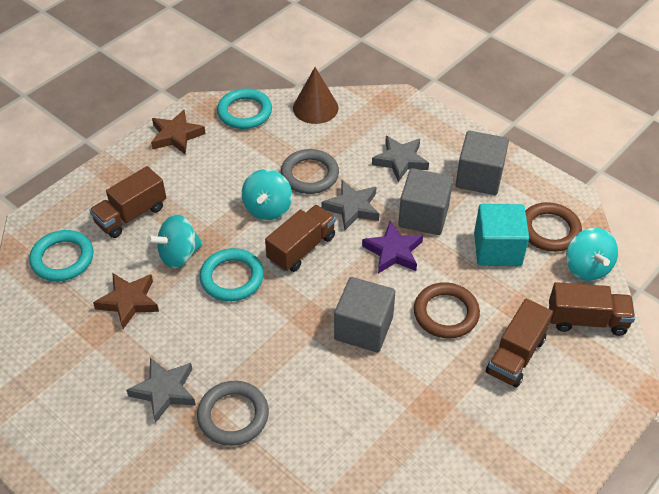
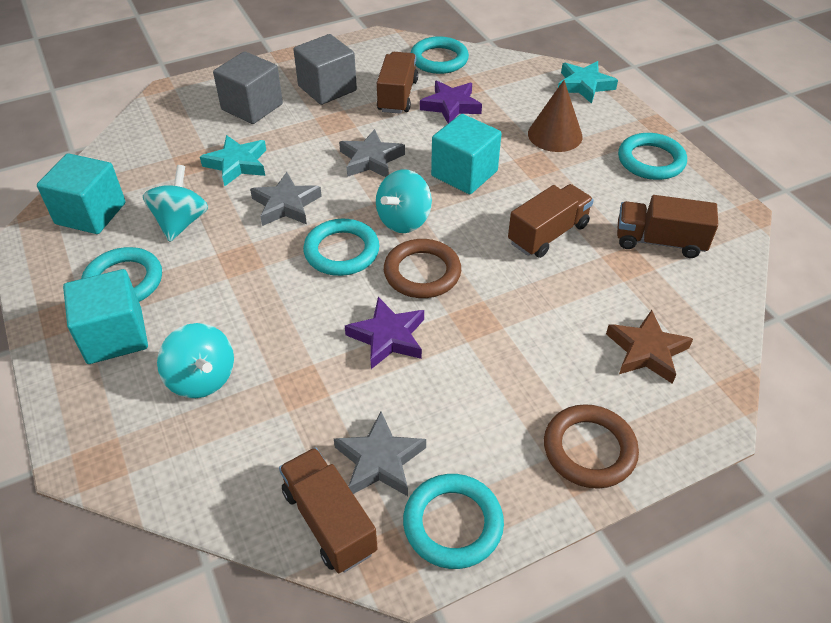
brown star: 2 -> 1
grey cube: 3 -> 2
grey ring: 2 -> 0
purple star: 1 -> 2
turquoise cube: 1 -> 3
turquoise ring: 3 -> 5
turquoise star: 0 -> 2

